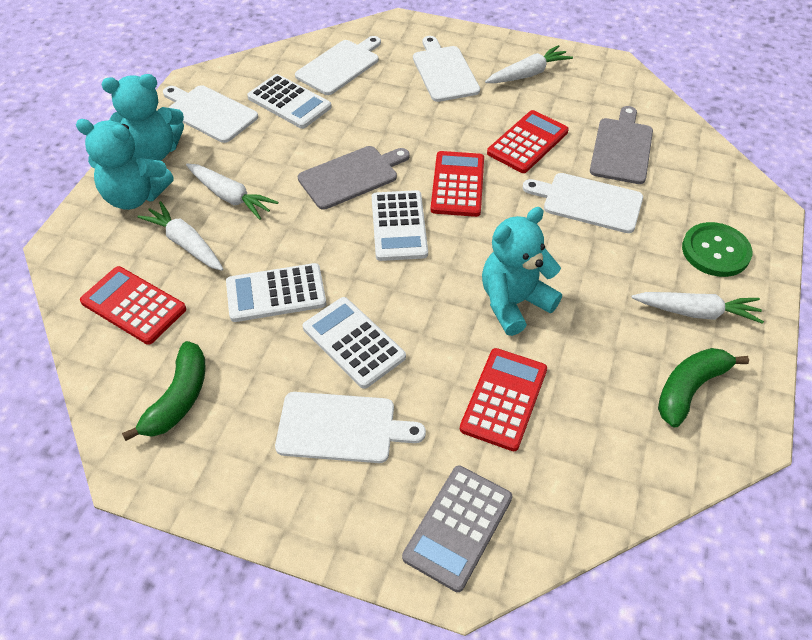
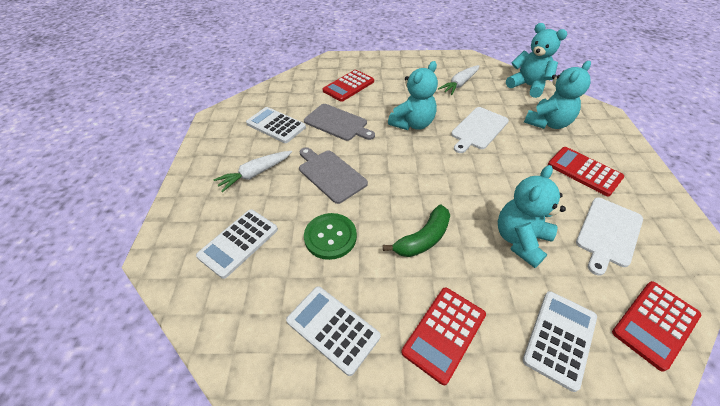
green banana: 2 -> 1
grey calculator: 1 -> 0
turquoise teddy bear: 3 -> 4
white carrot: 4 -> 2
white cutting board: 5 -> 2

